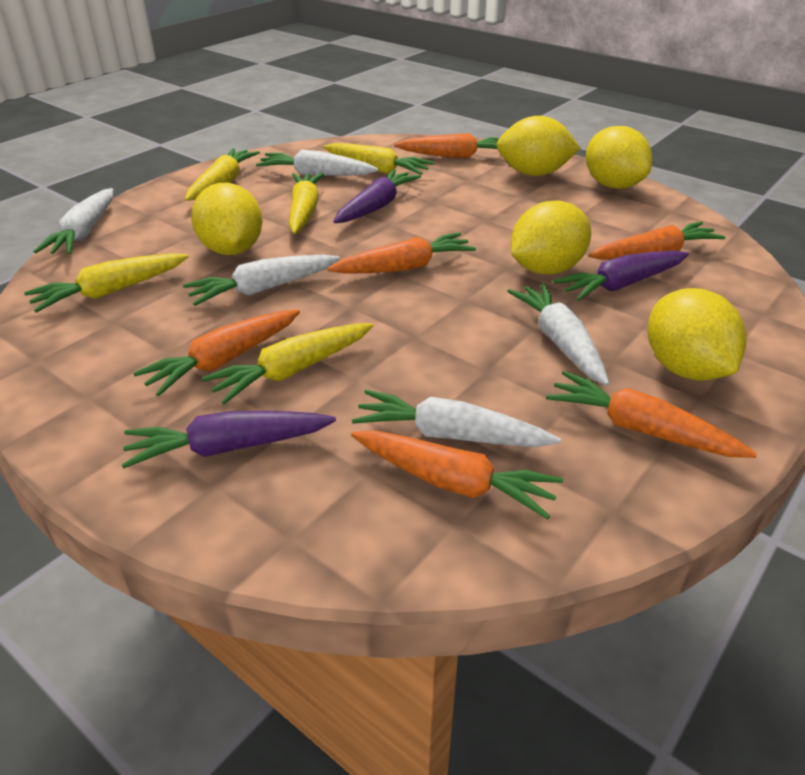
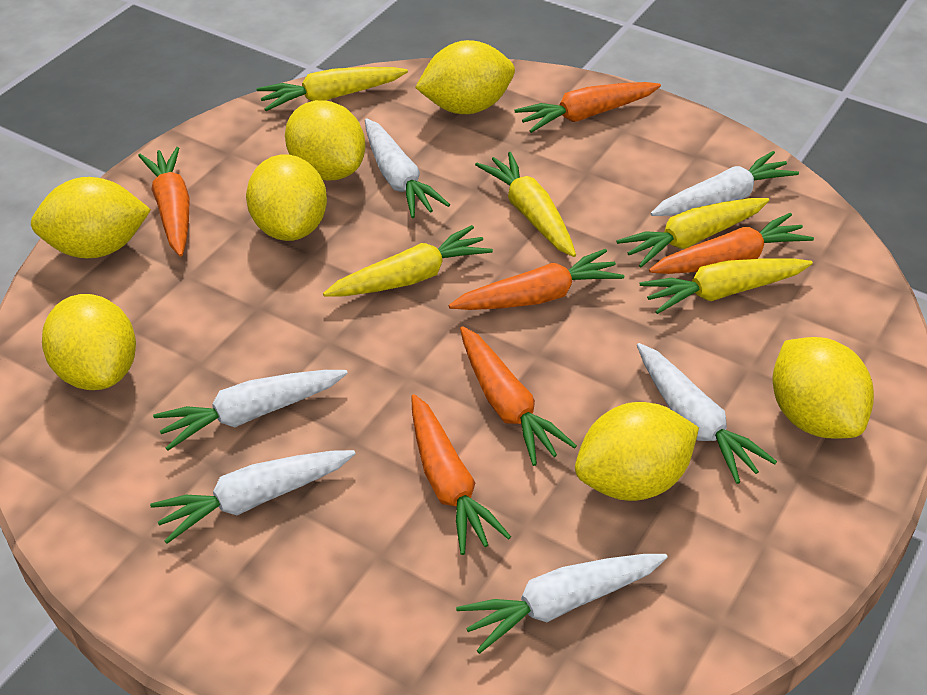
purple carrot: 3 -> 0
white carrot: 5 -> 6
yellow lemon: 5 -> 7

